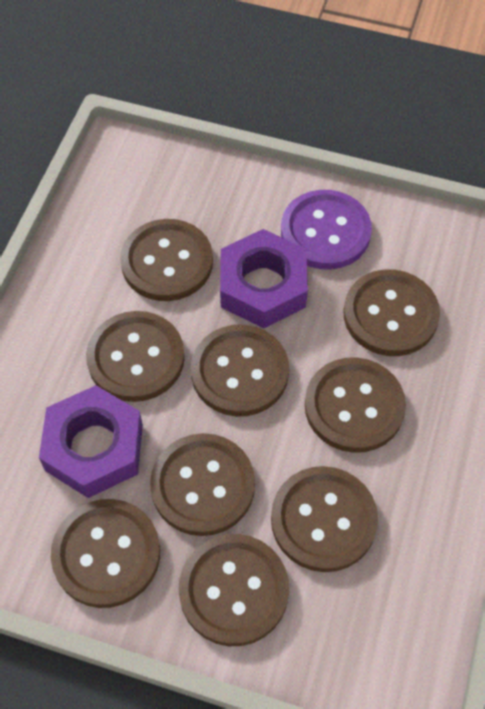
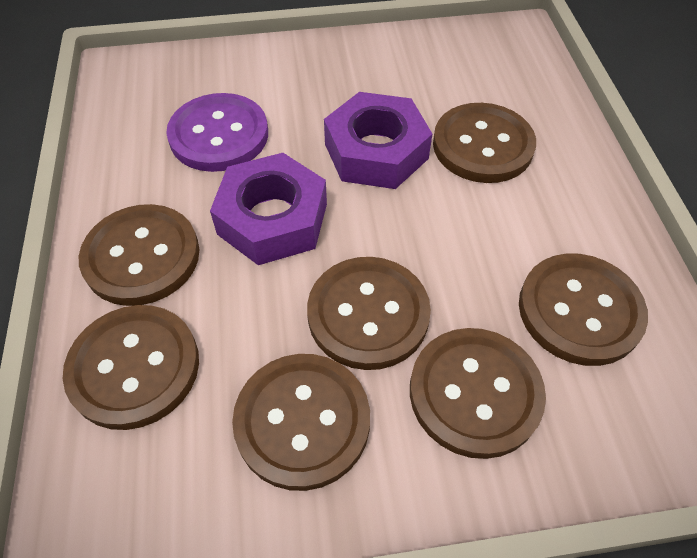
brown button: 9 -> 7

